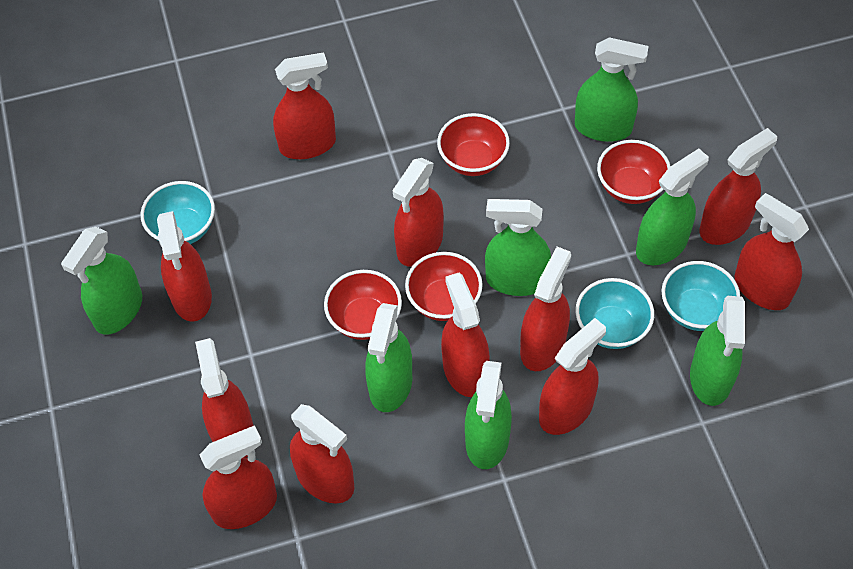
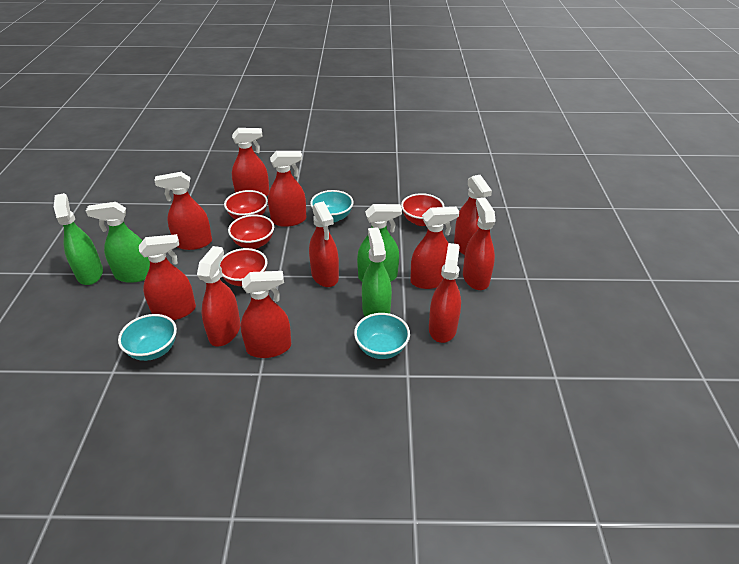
green spray bottle: 7 -> 4

